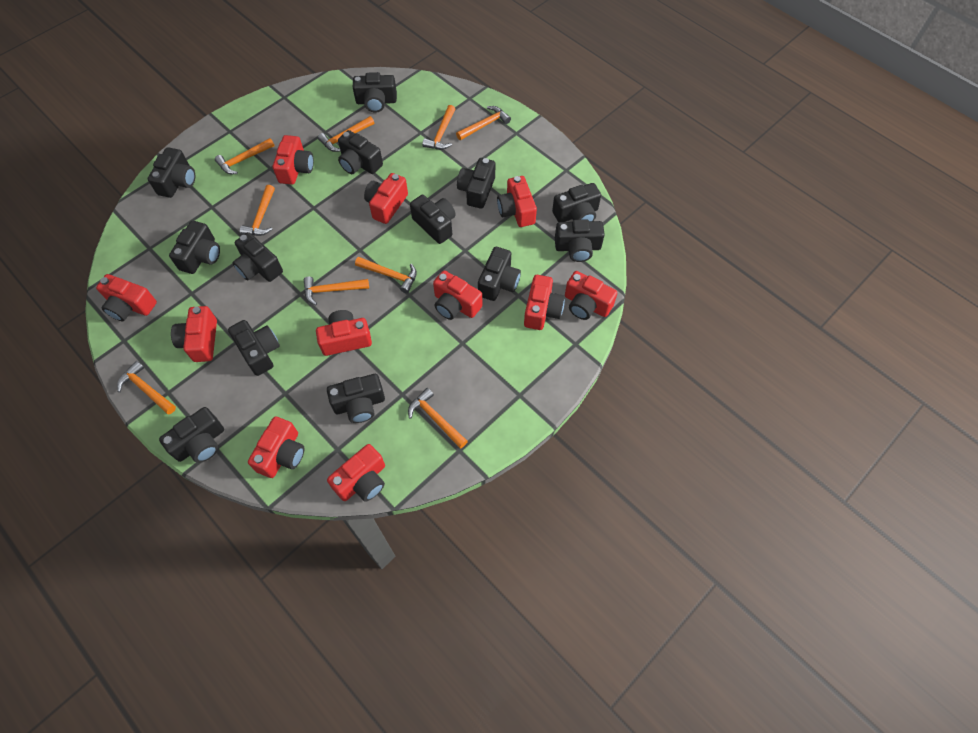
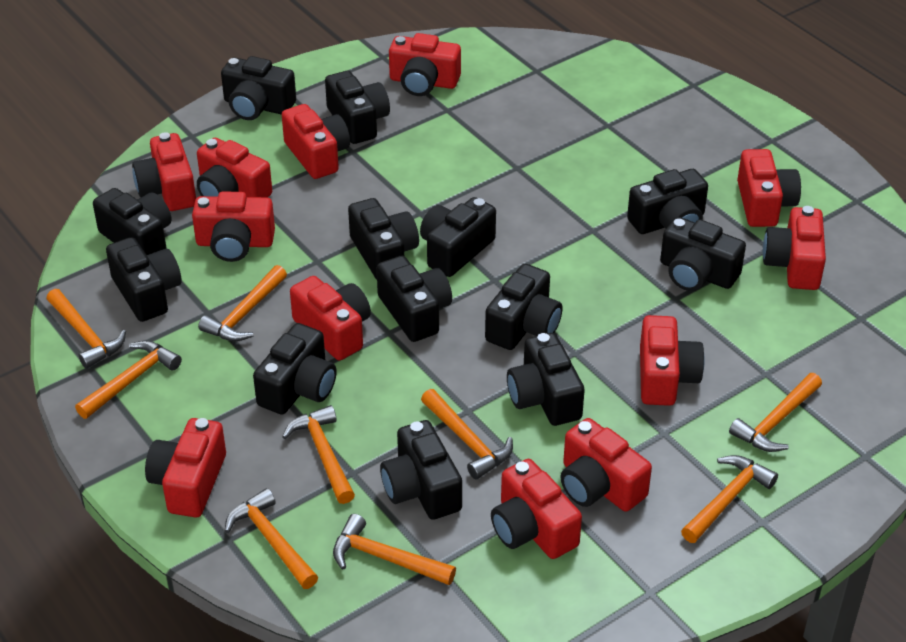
red camera: 11 -> 12

